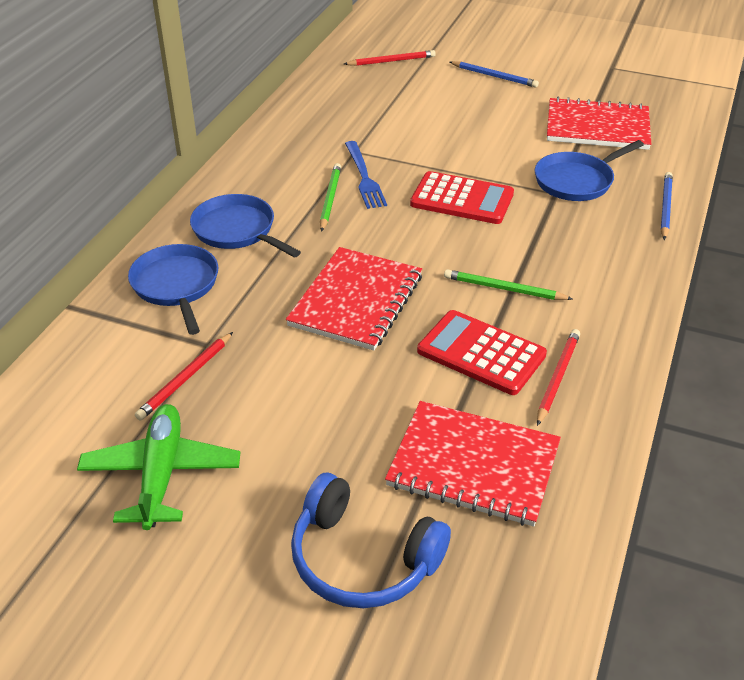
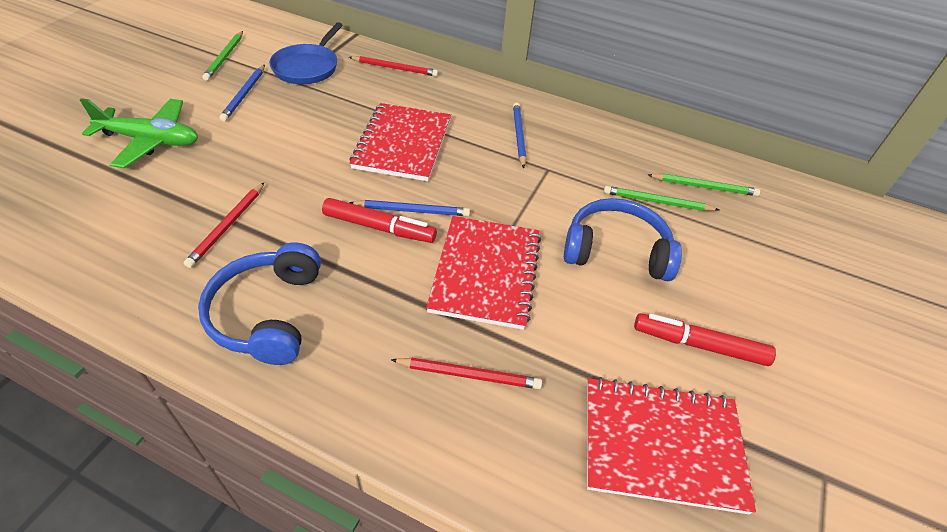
blue fork: 1 -> 0
blue headphones: 1 -> 2
blue pan: 3 -> 1
blue pencil: 2 -> 3
green pencil: 2 -> 3
red calculator: 2 -> 0
red marker: 0 -> 2

